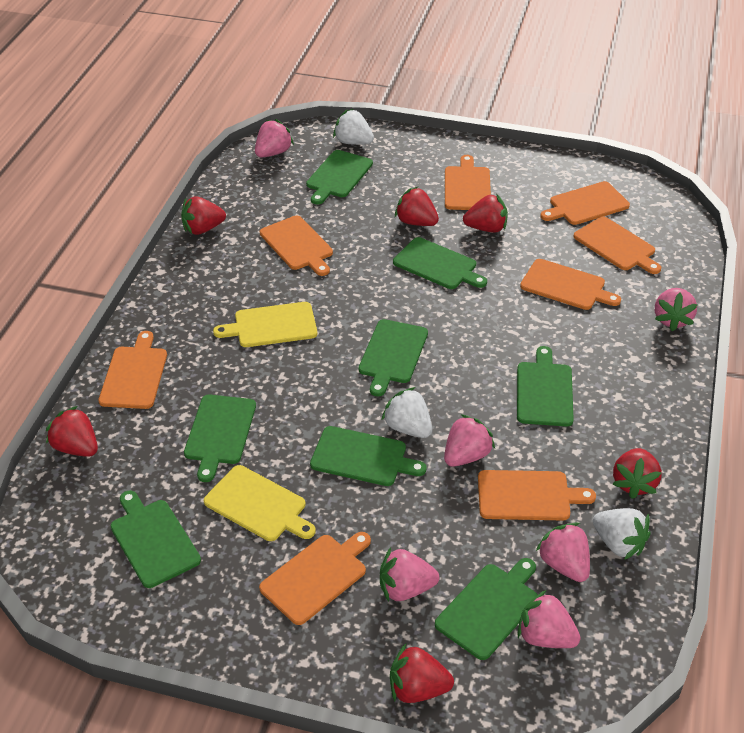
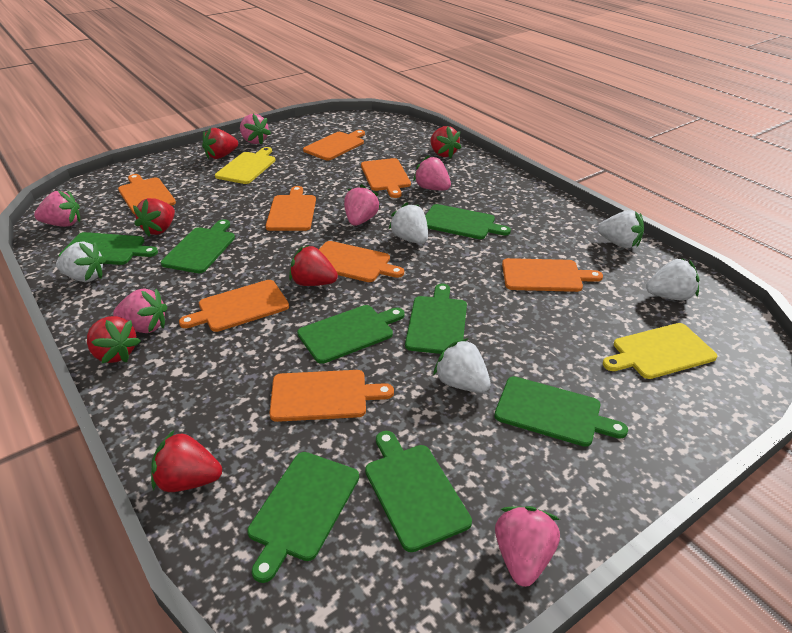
white strawberry: 3 -> 5

